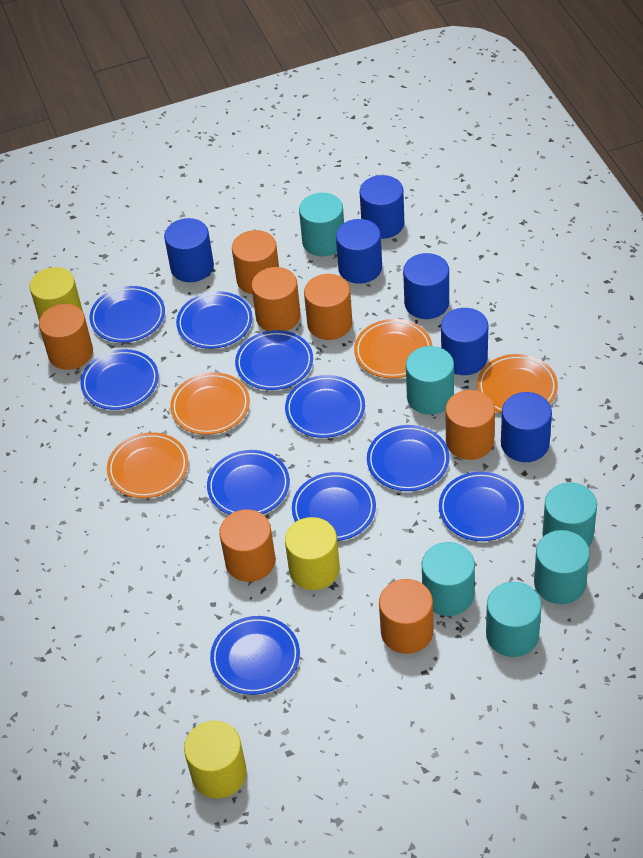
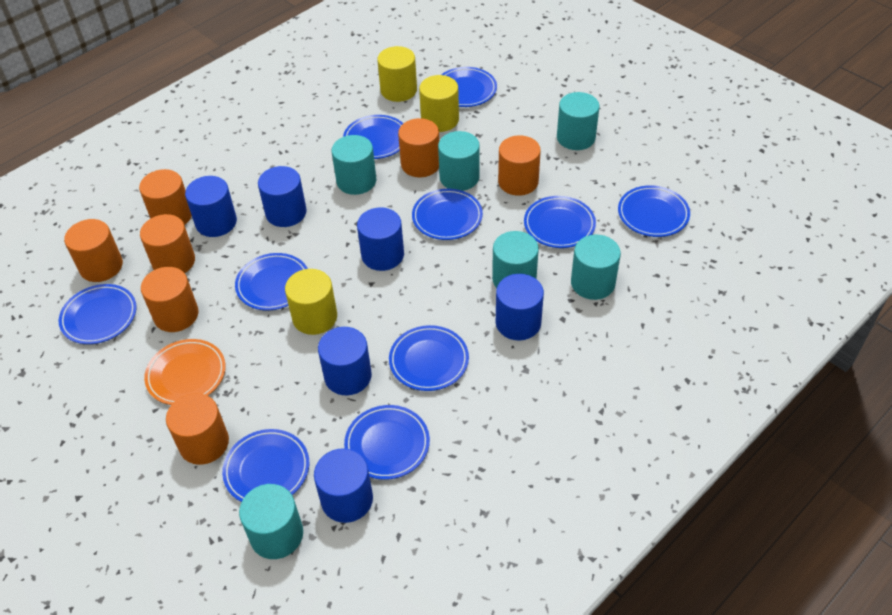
orange plate: 4 -> 1

